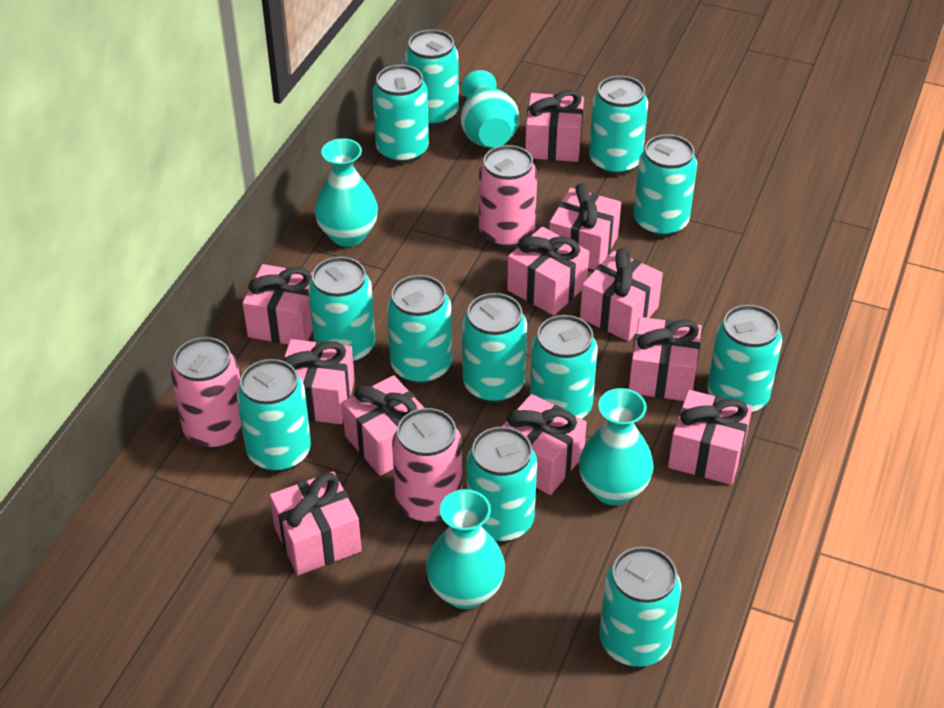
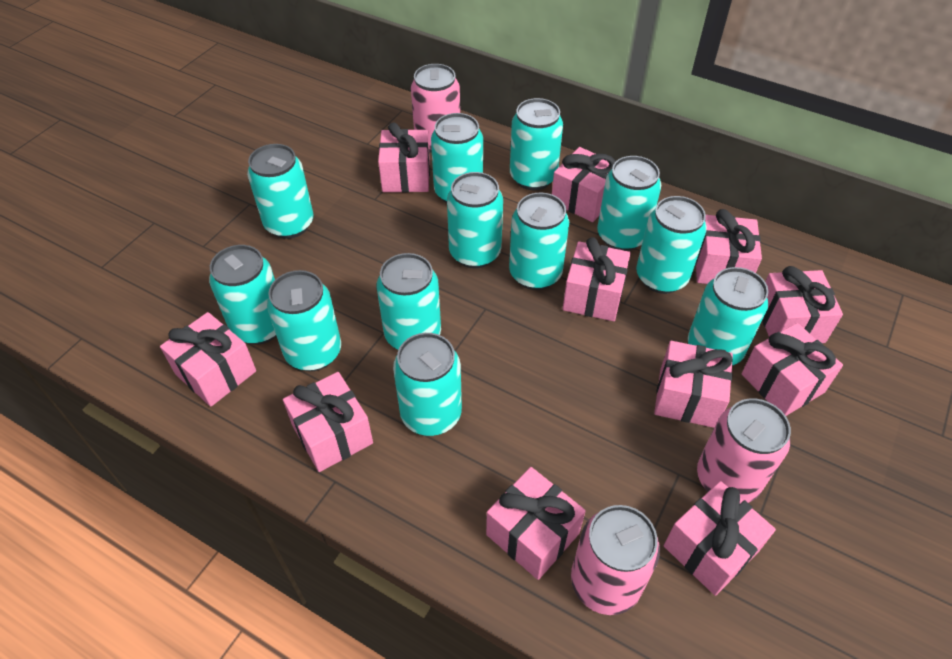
turquoise vase: 4 -> 0

